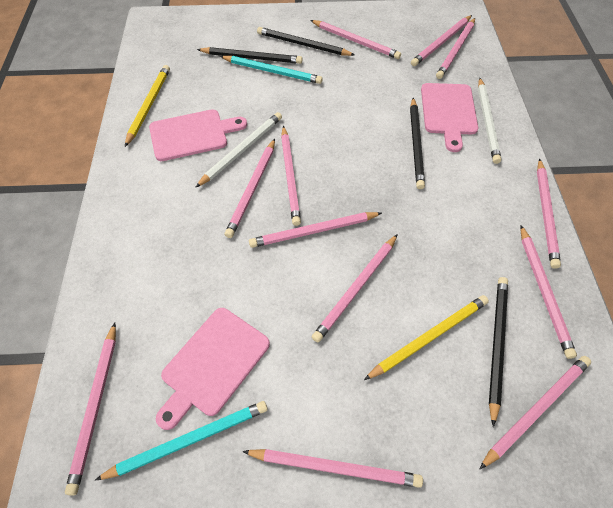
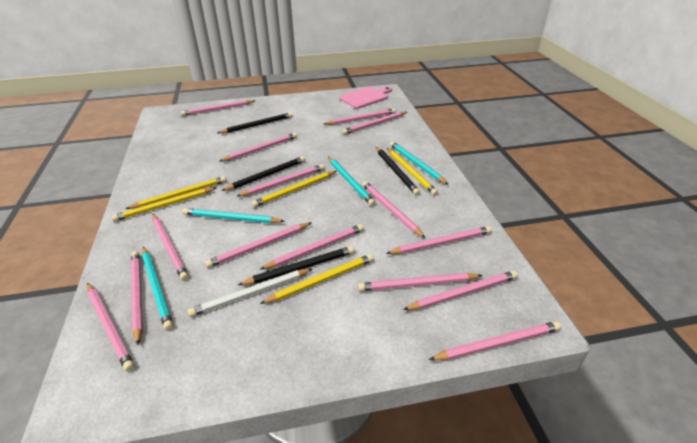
pink cutting board: 3 -> 1
pink pencil: 12 -> 15
turquoise pencil: 2 -> 4
white pencil: 2 -> 1
yellow pencil: 2 -> 5

